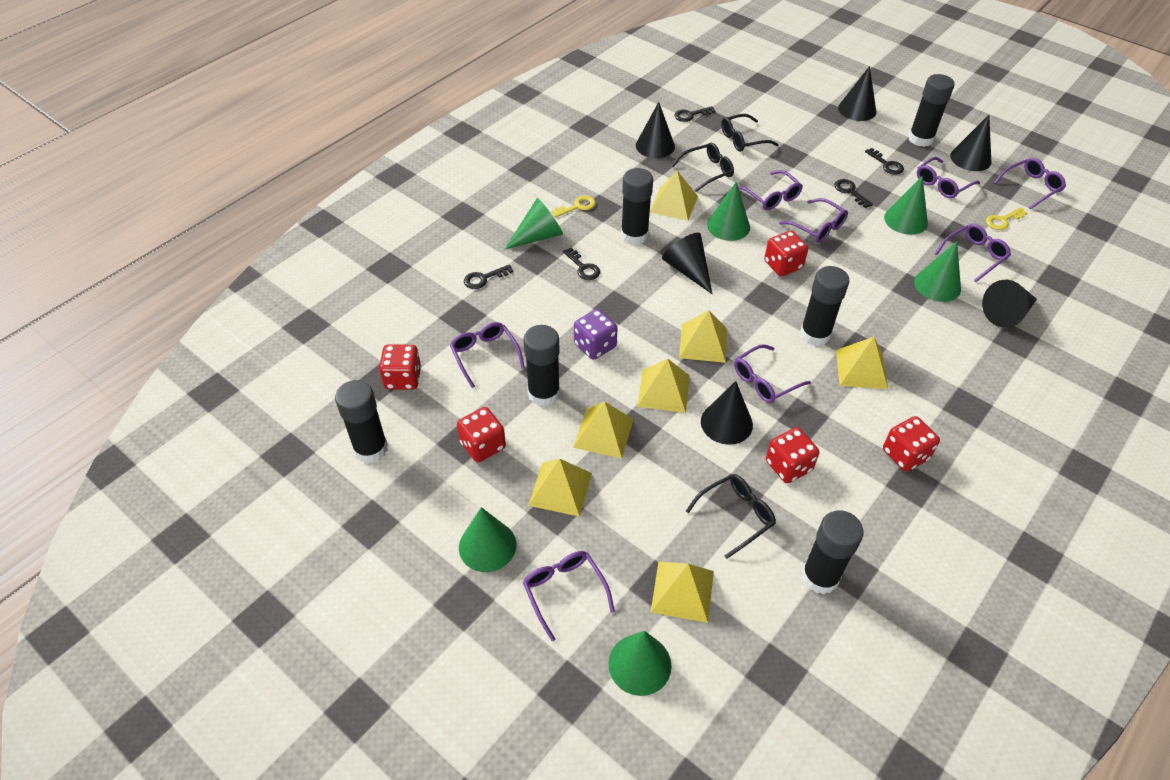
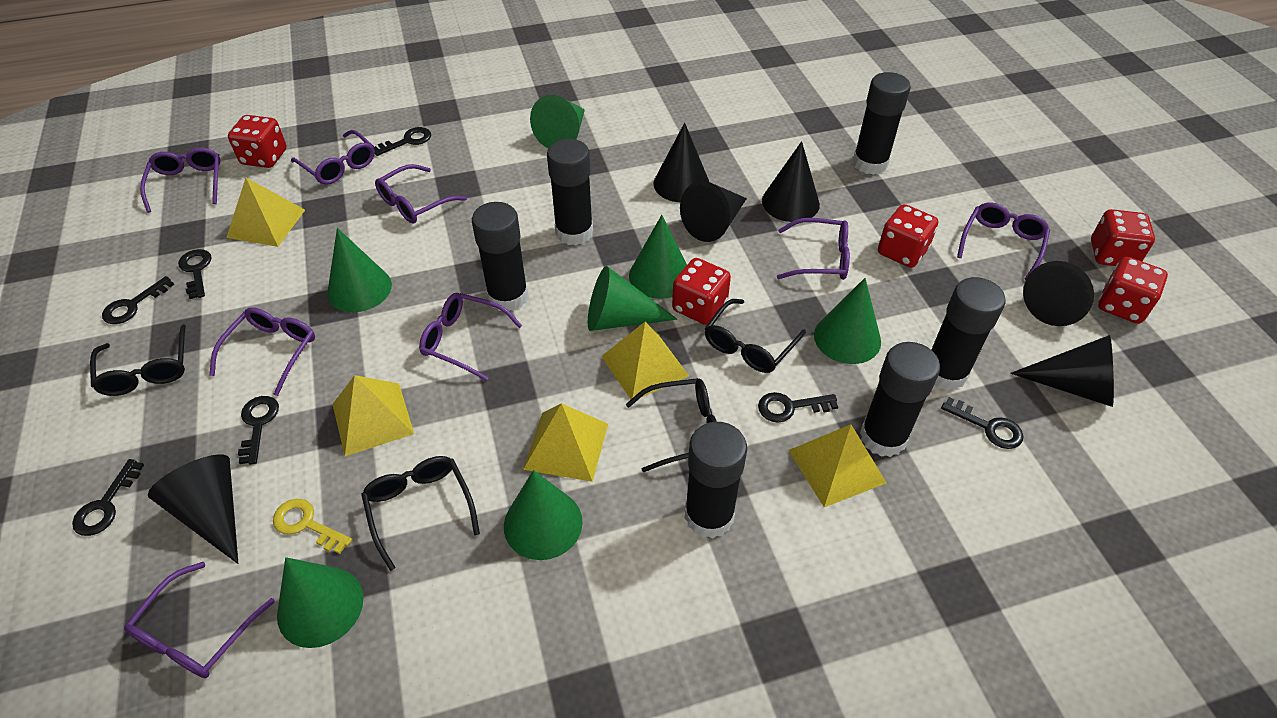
black glasses: 3 -> 4
black key: 5 -> 7
green cone: 6 -> 7
purple dice: 1 -> 0
yellow key: 2 -> 1
yellow pyramid: 7 -> 5

